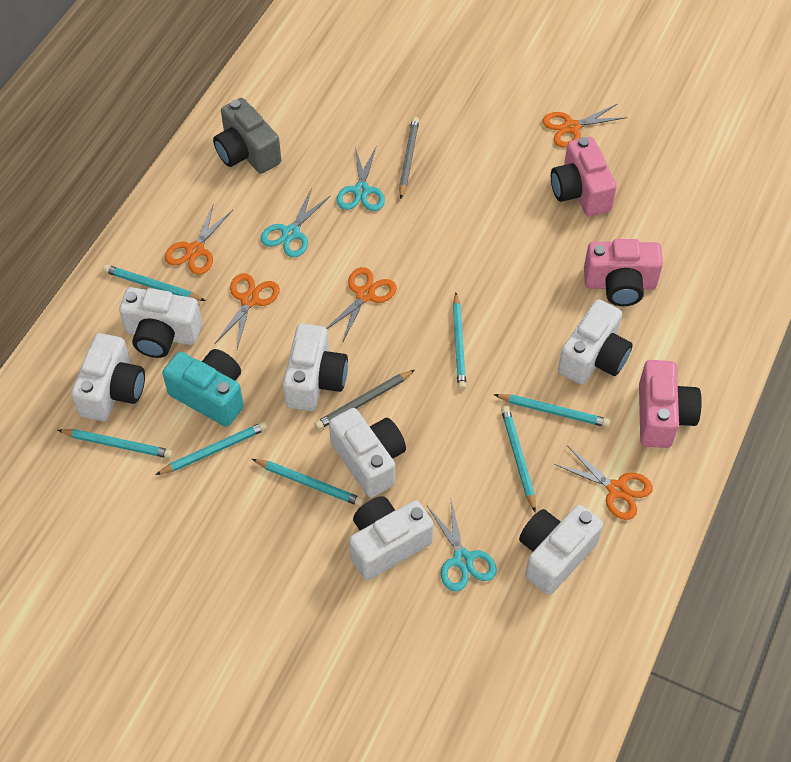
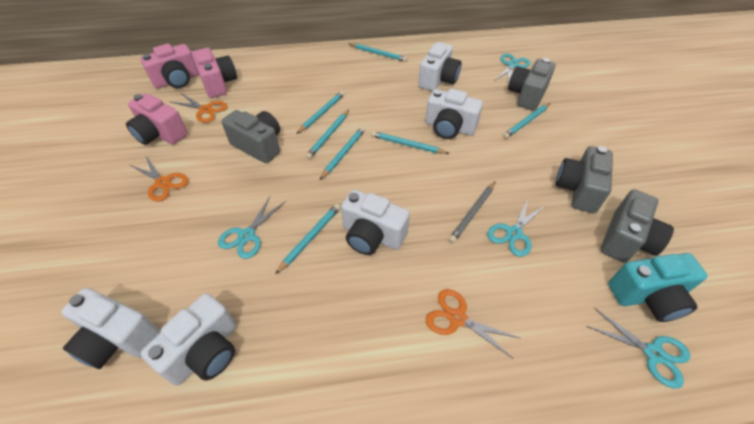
grey camera: 1 -> 4
grey pencil: 2 -> 1
orange scissors: 5 -> 3
turquoise scissors: 3 -> 4
white camera: 7 -> 5

